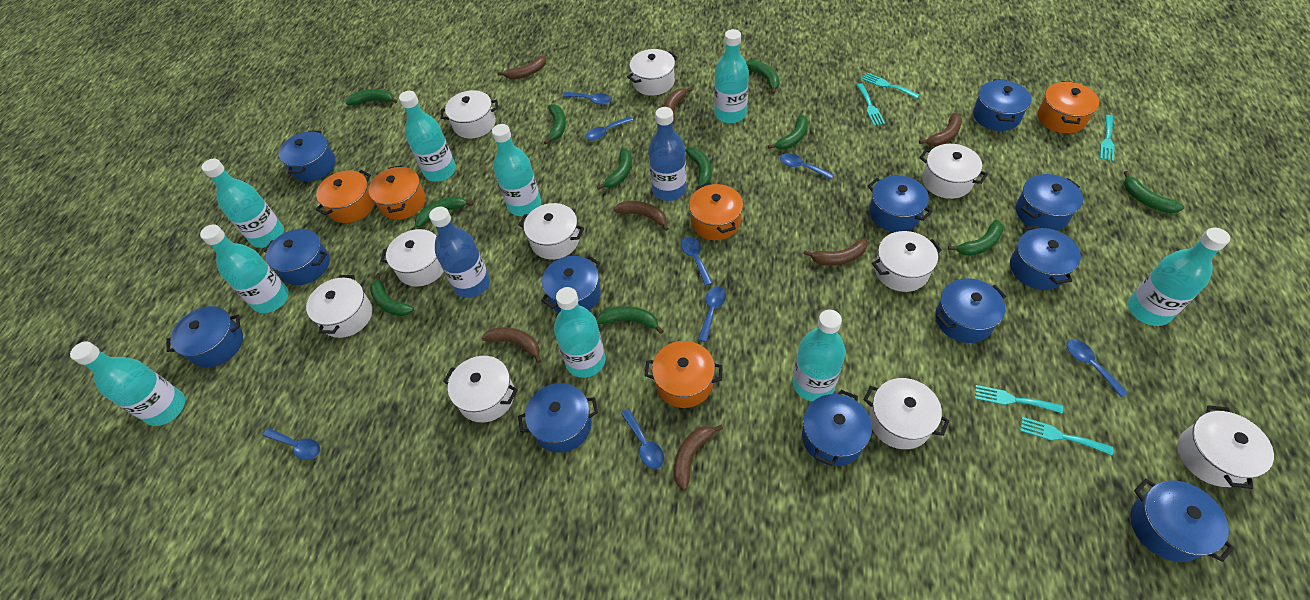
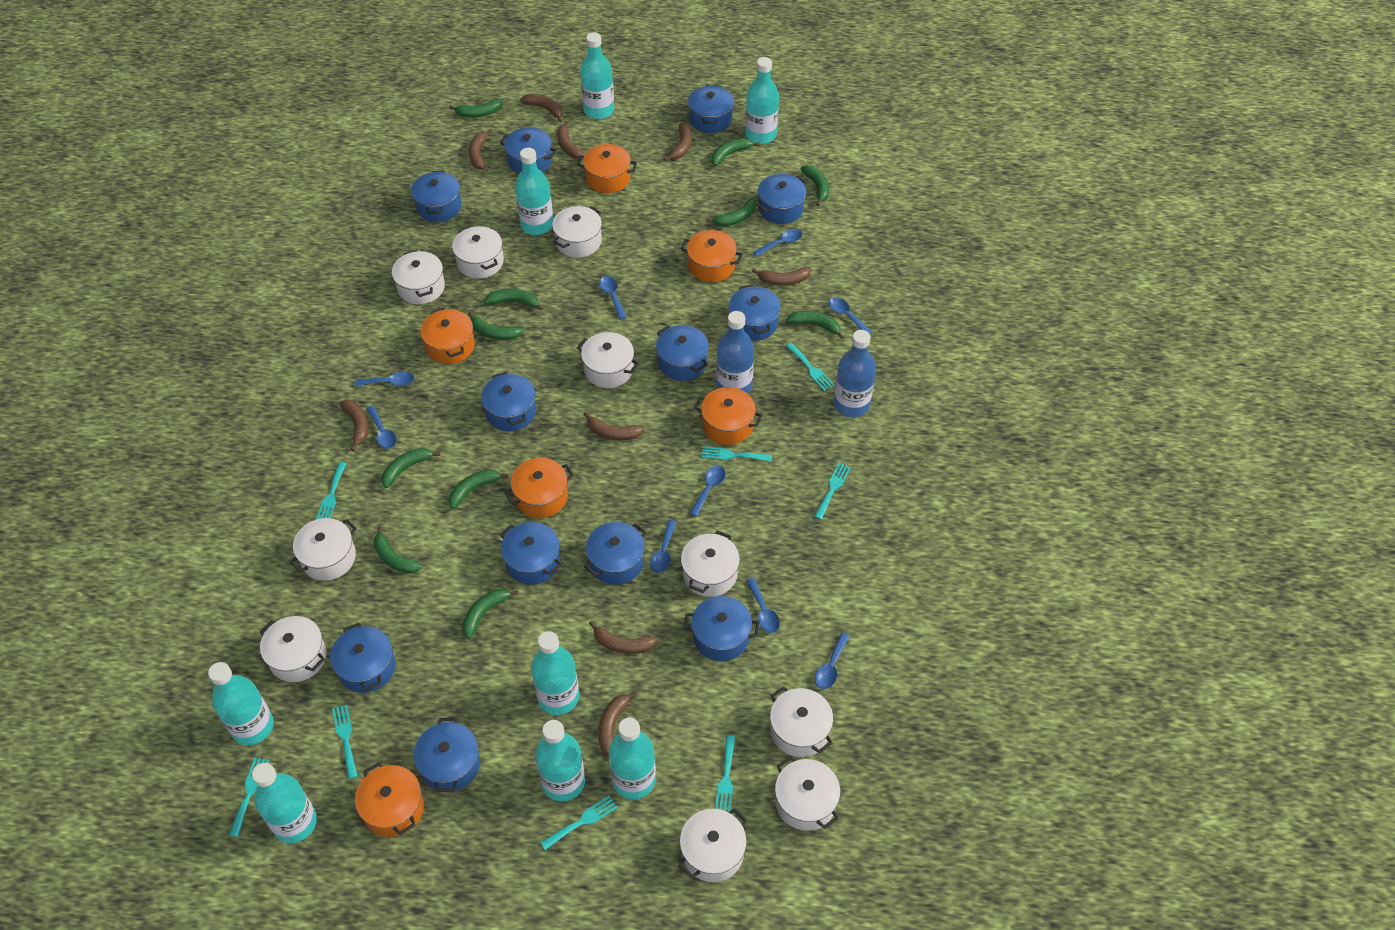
blue spoon: 8 -> 9
brown banana: 7 -> 9
orange pot: 5 -> 6
turquoise bottle: 9 -> 8
turquoise fork: 5 -> 8

